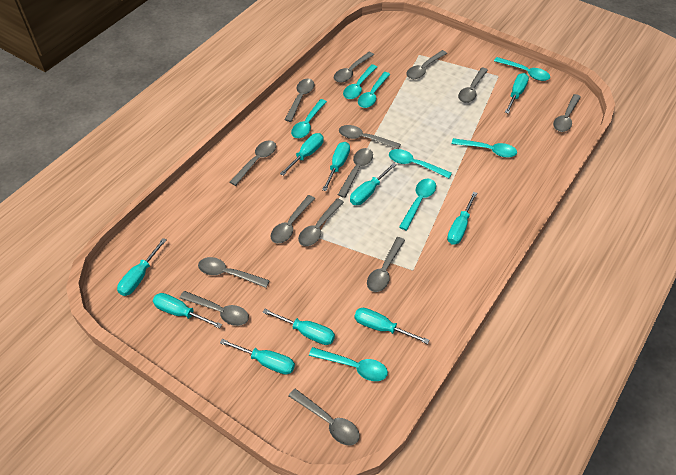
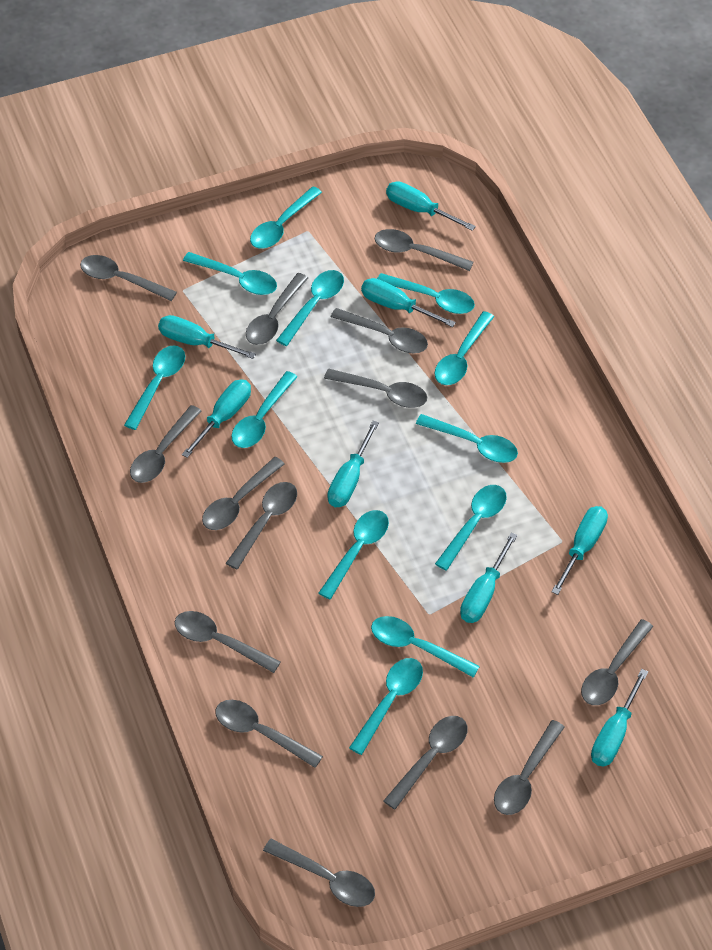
turquoise screwdriver: 10 -> 8
turquoise spoon: 8 -> 12

